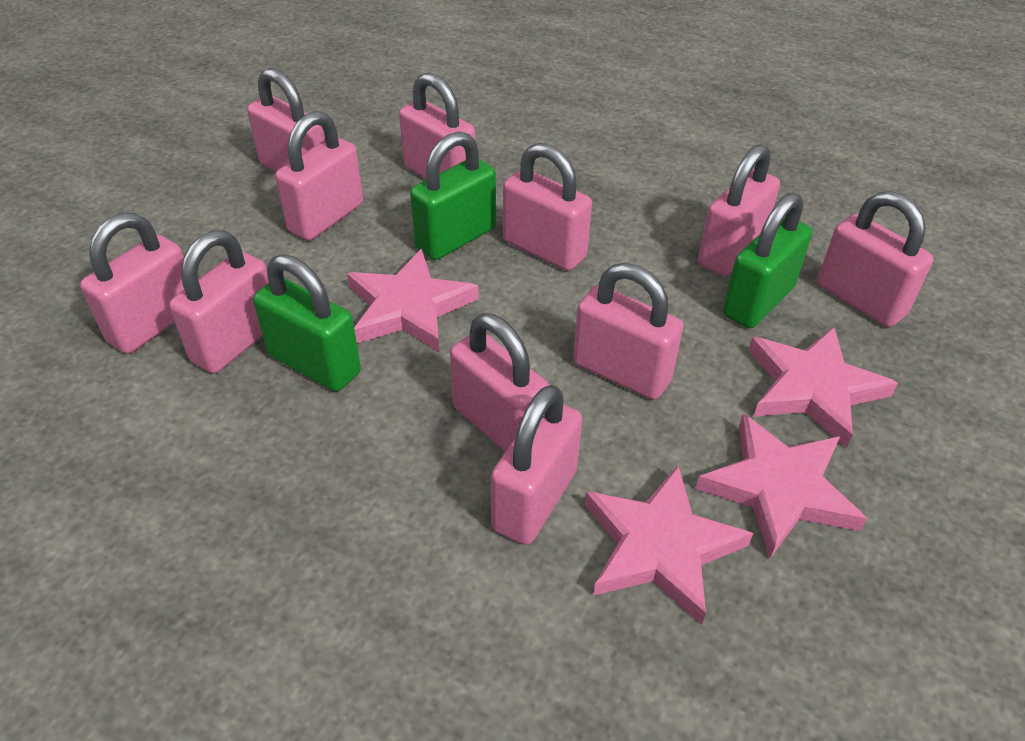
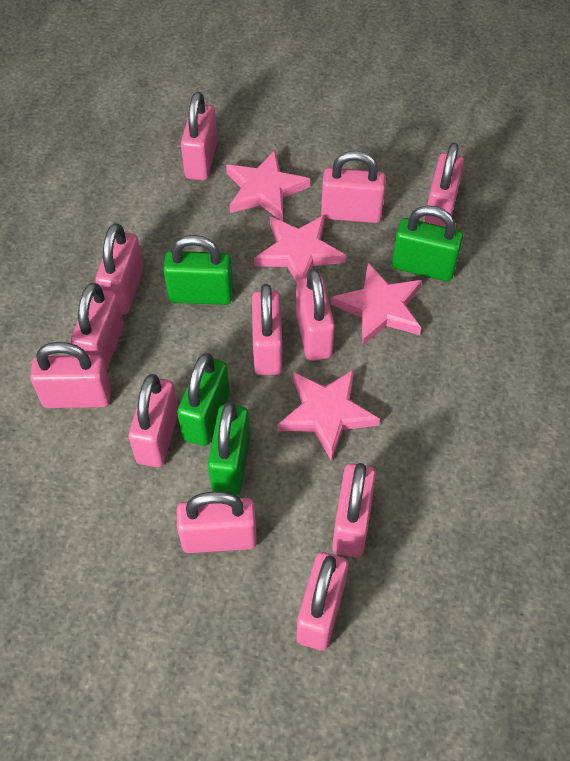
green padlock: 3 -> 4
pink padlock: 11 -> 12

